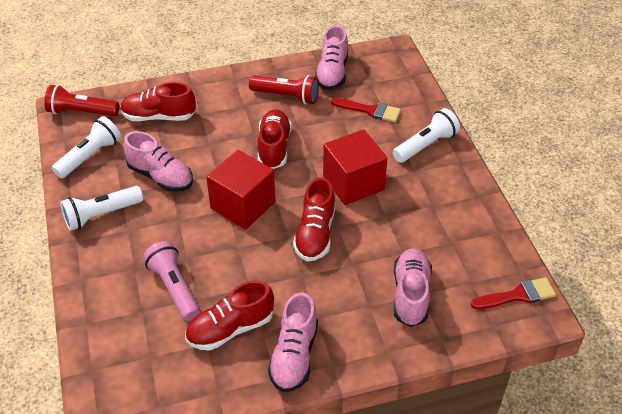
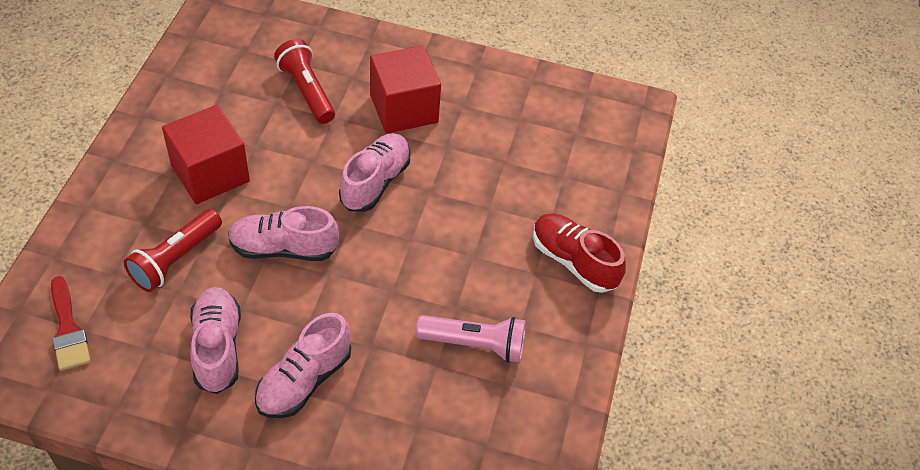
red brush: 2 -> 1
red shoe: 4 -> 1
white flashlight: 3 -> 0

